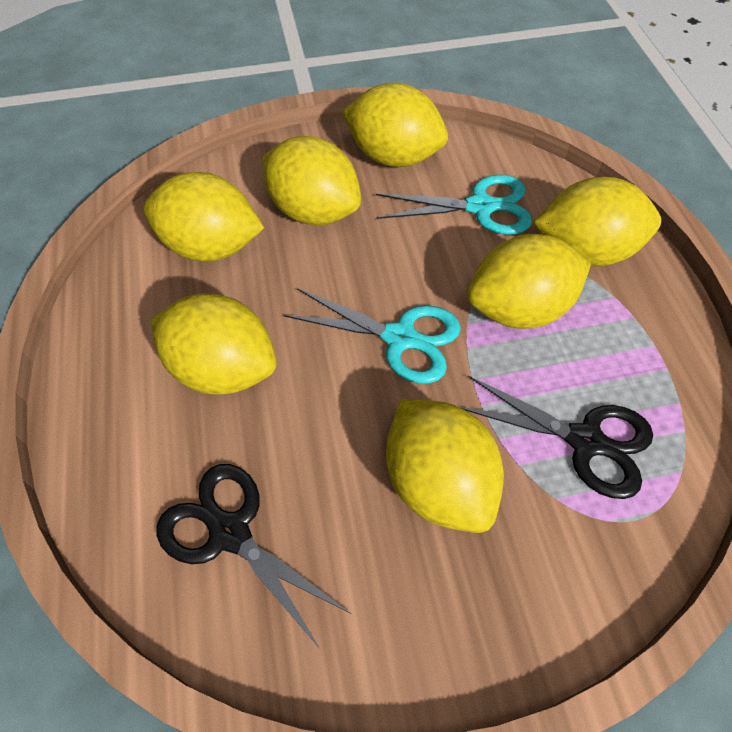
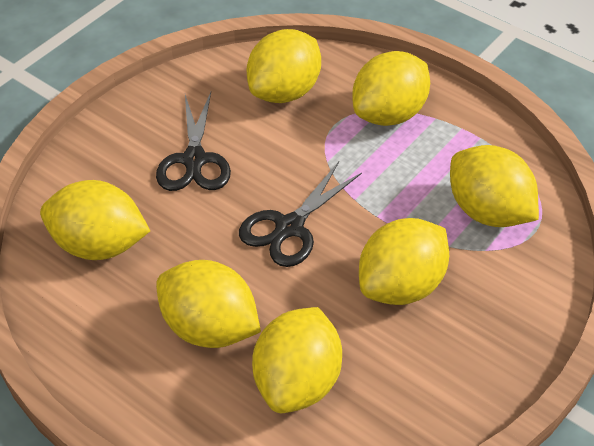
turquoise scissors: 2 -> 0

